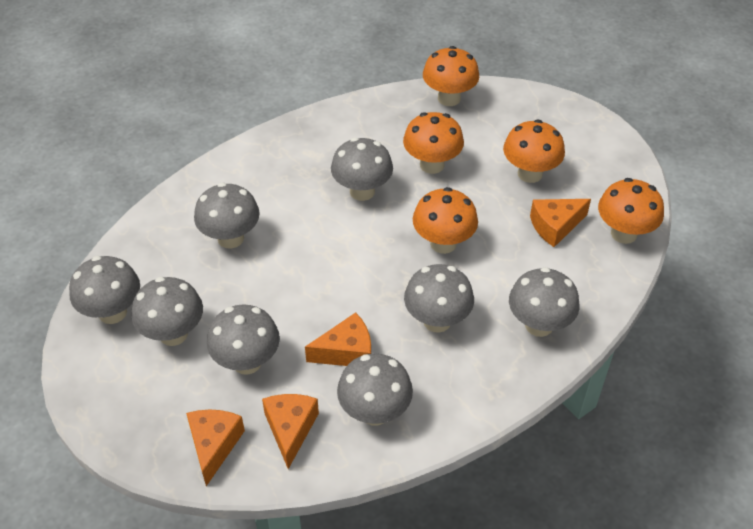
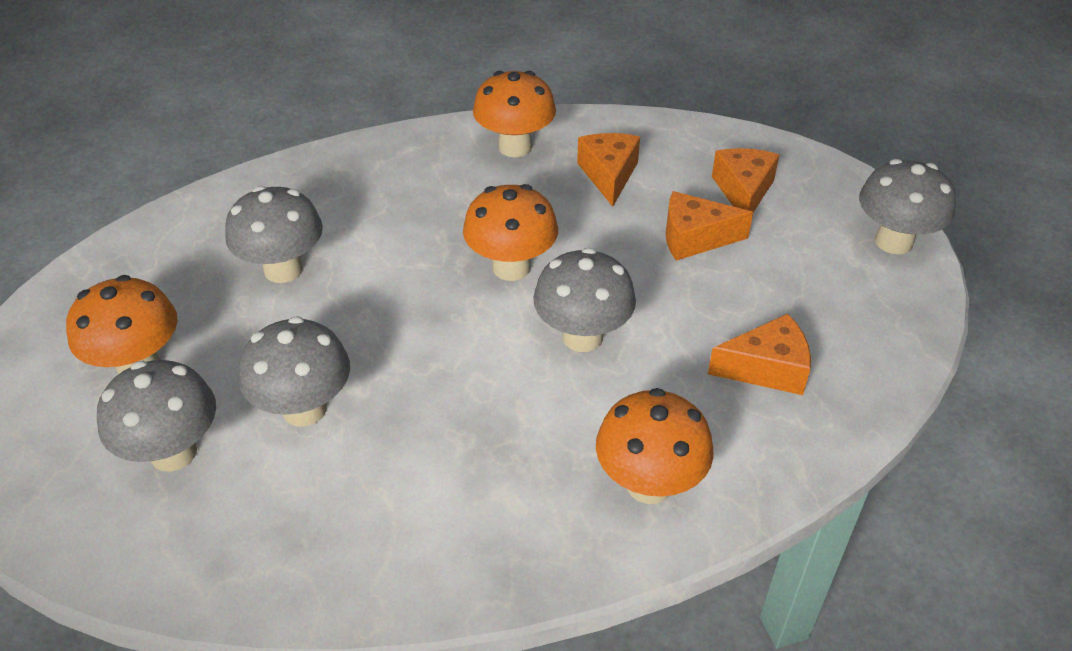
grey mushroom: 8 -> 5
orange mushroom: 5 -> 4

